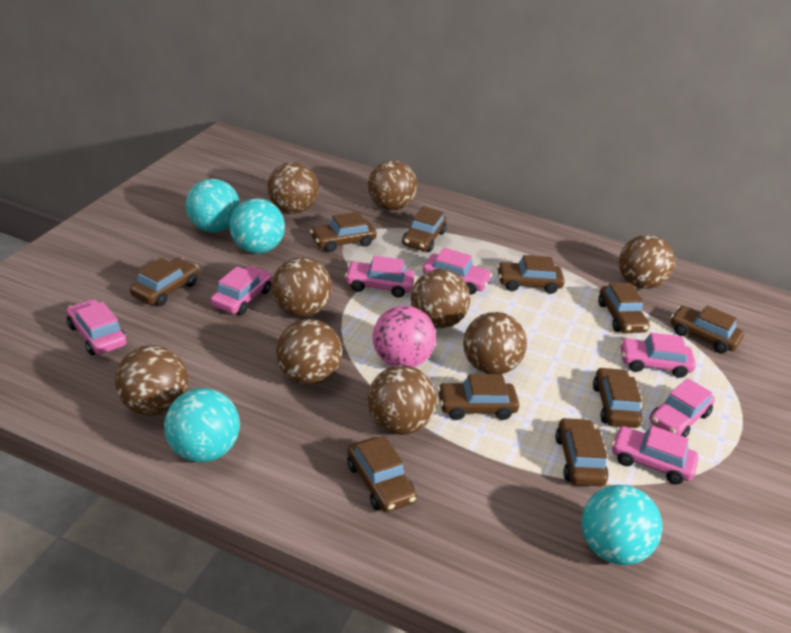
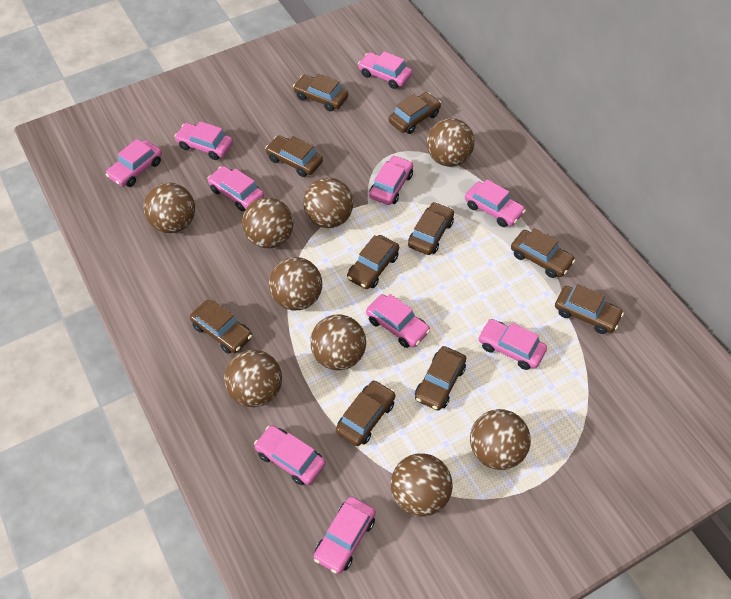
pink ball: 1 -> 0
pink car: 7 -> 10
turquoise ball: 4 -> 0

